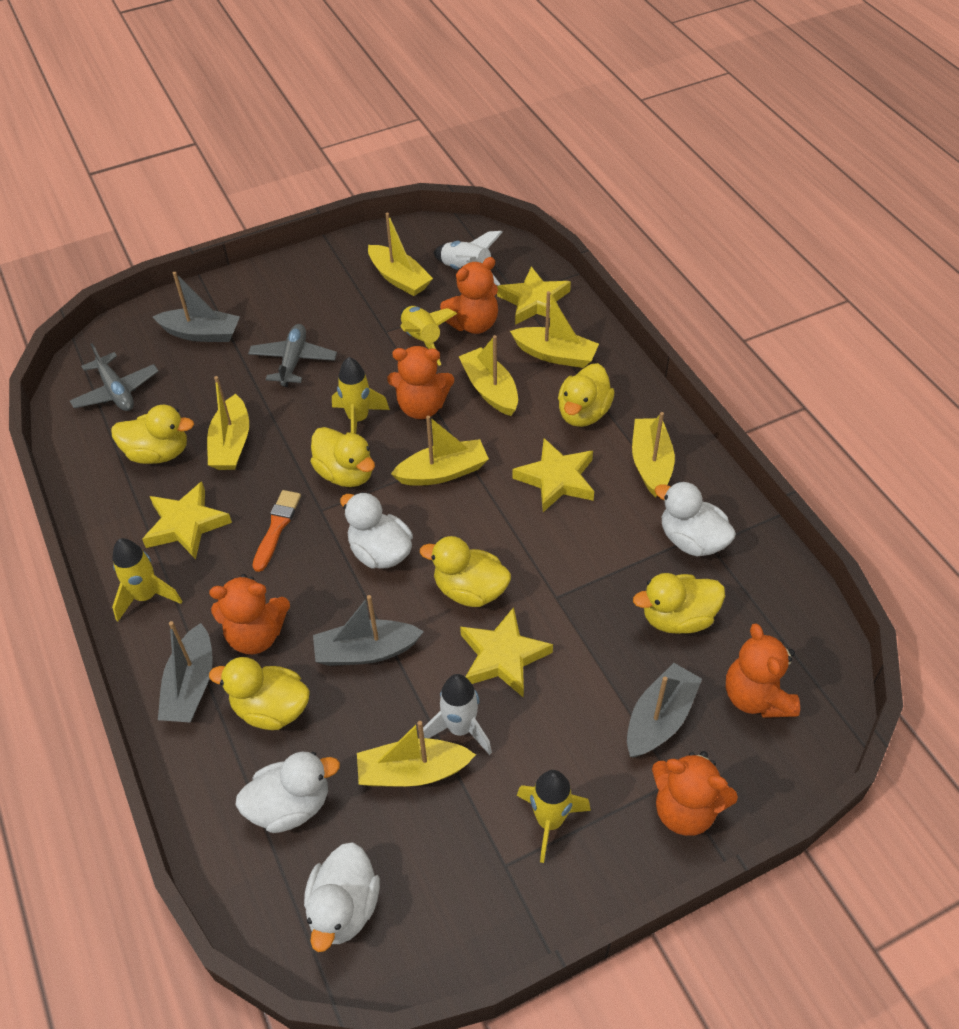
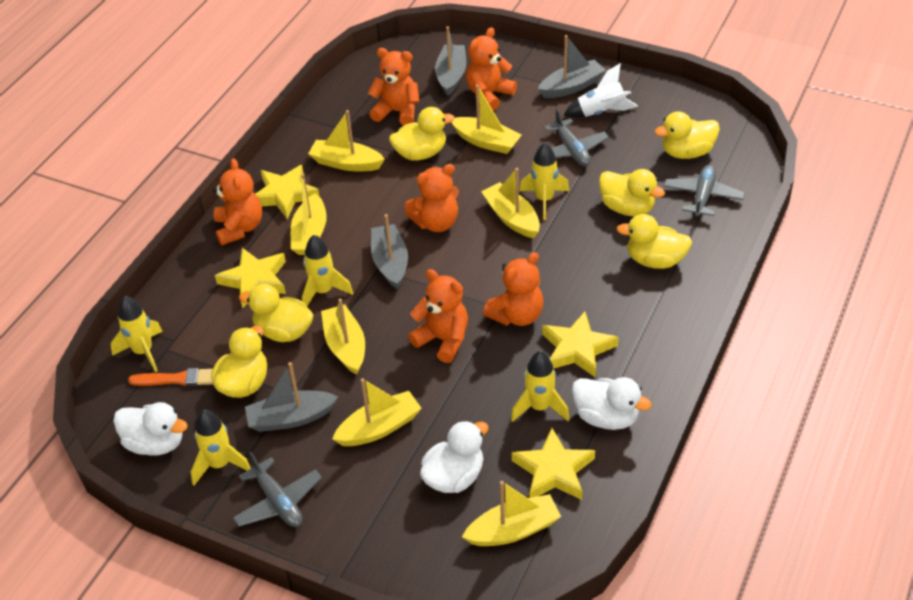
grey plane: 2 -> 3
orange teddy bear: 5 -> 6
white duck: 4 -> 3
white rocket: 2 -> 1
yellow rocket: 4 -> 5

